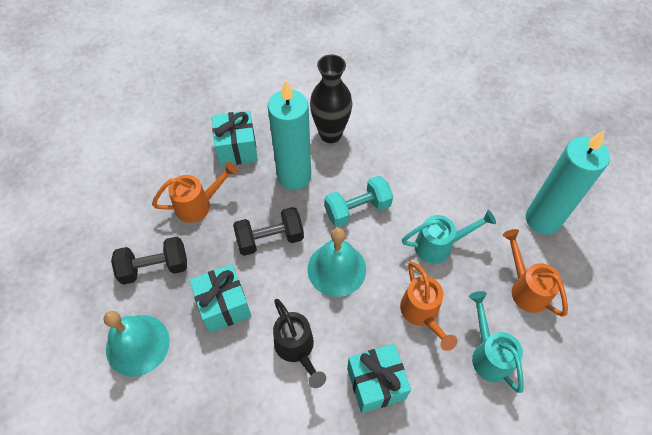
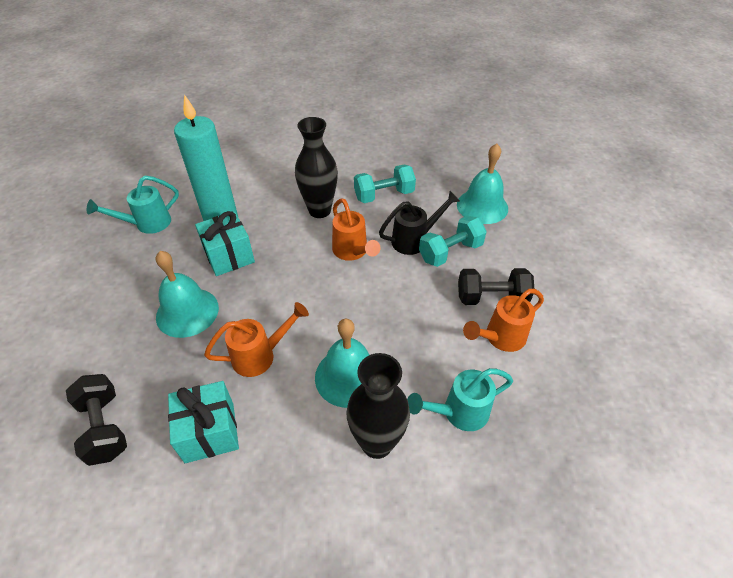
black vase: 1 -> 2
turquoise bell: 2 -> 3
turquoise candle: 2 -> 1
turquoise dumbbell: 1 -> 2
turquoise gift: 3 -> 2

